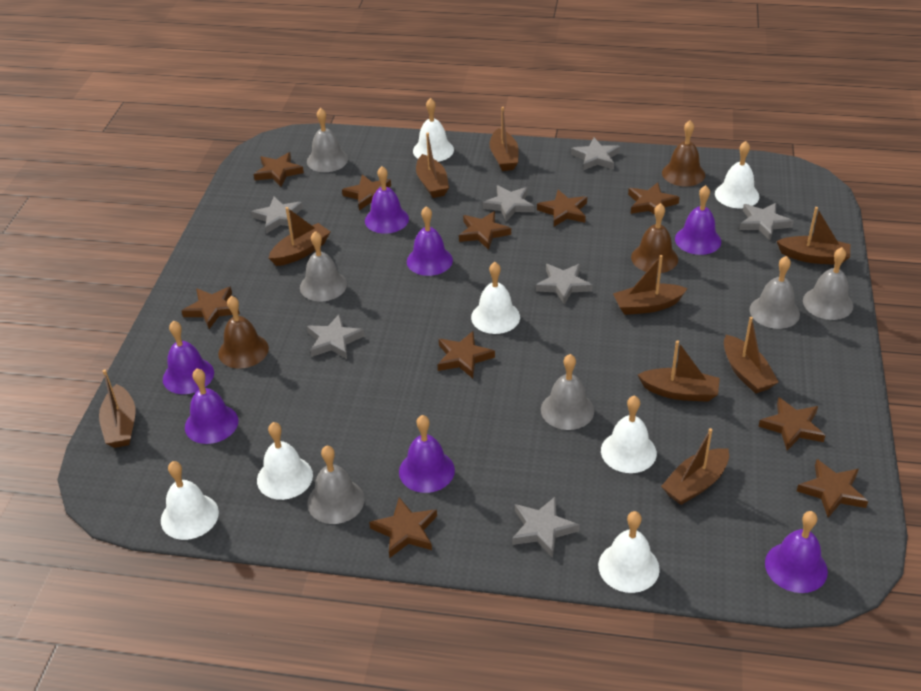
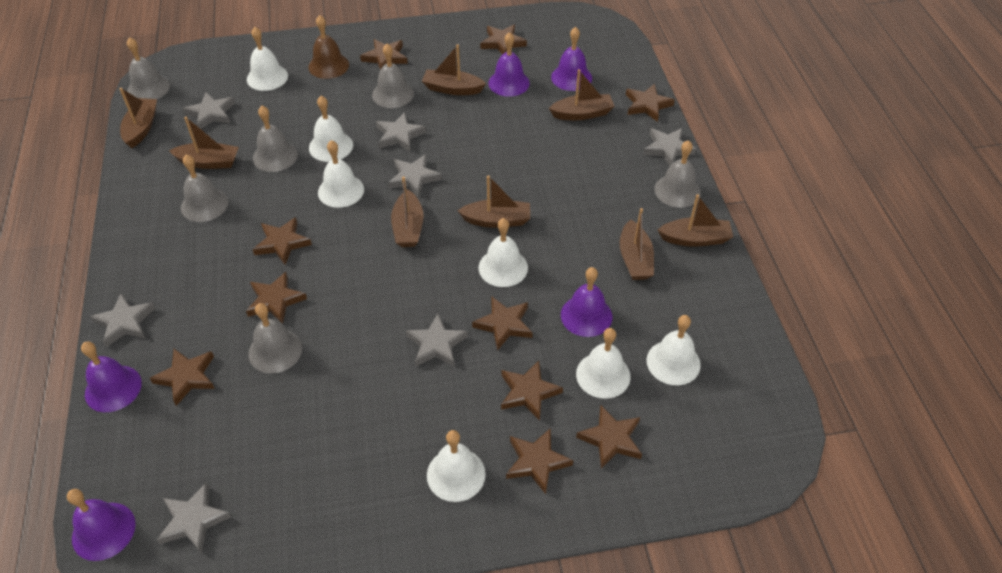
brown bell: 3 -> 1
brown boat: 9 -> 8
purple bell: 7 -> 5

